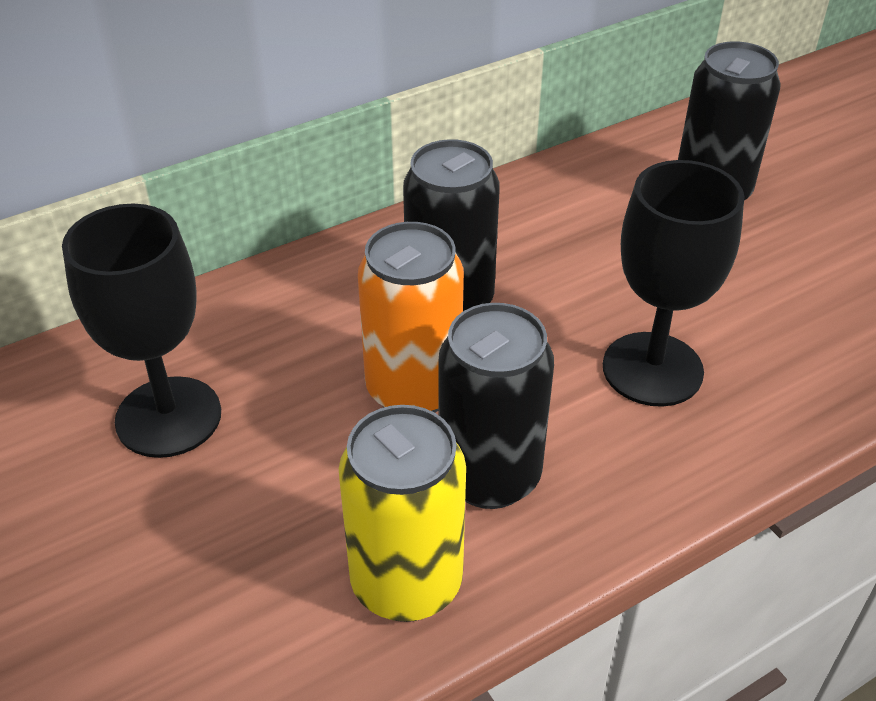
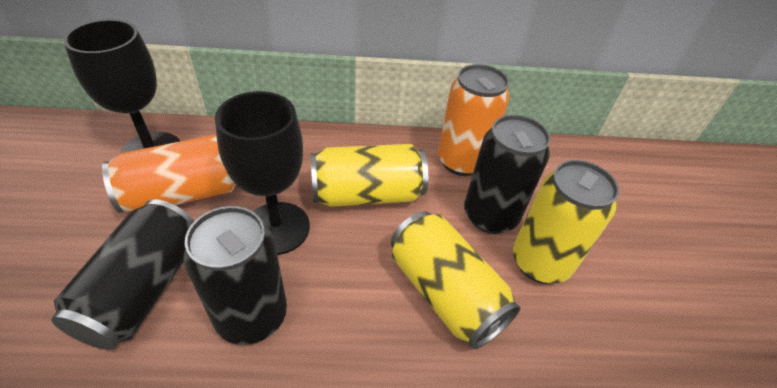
orange can: 1 -> 2
yellow can: 1 -> 3

